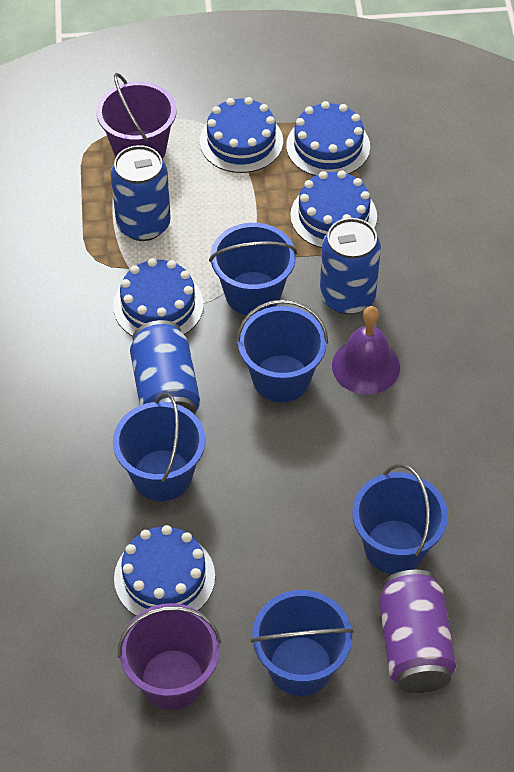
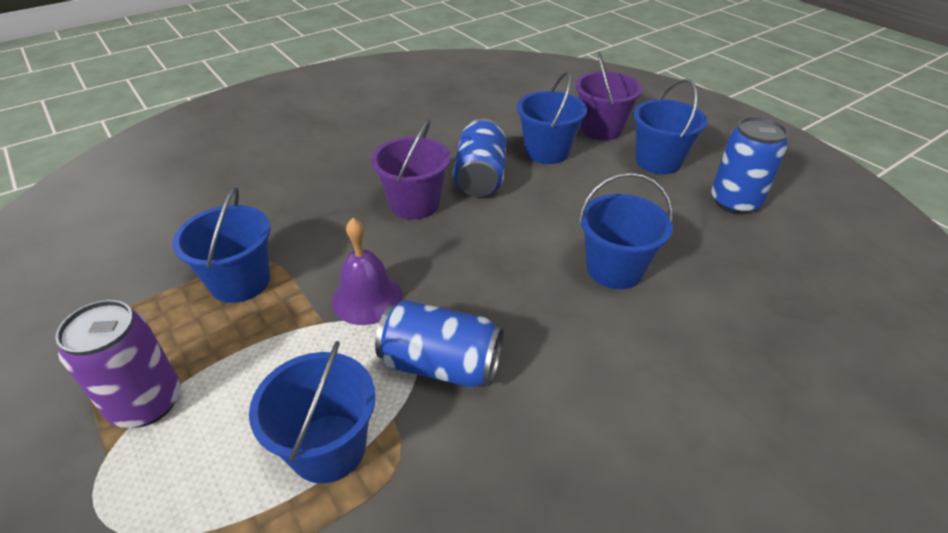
blue cake: 5 -> 0

